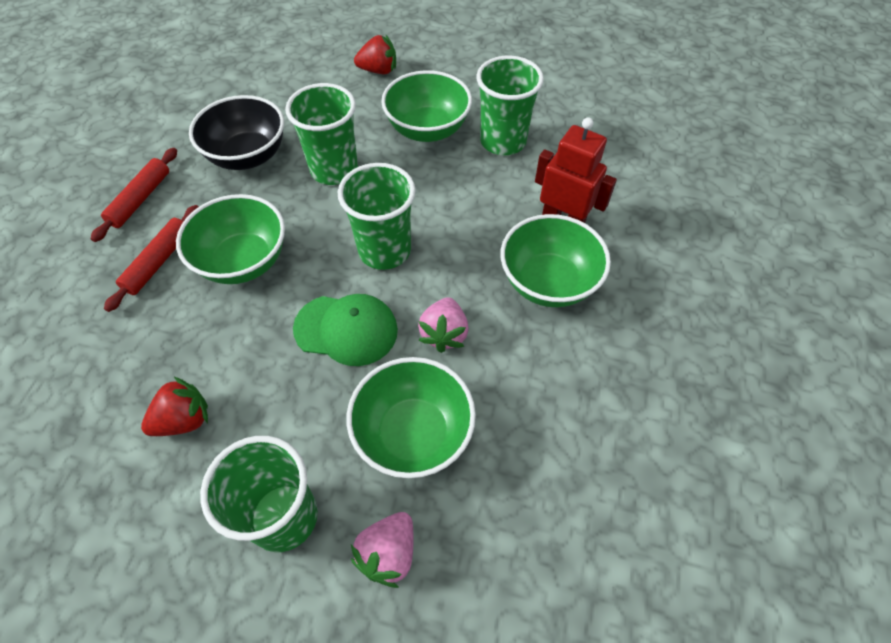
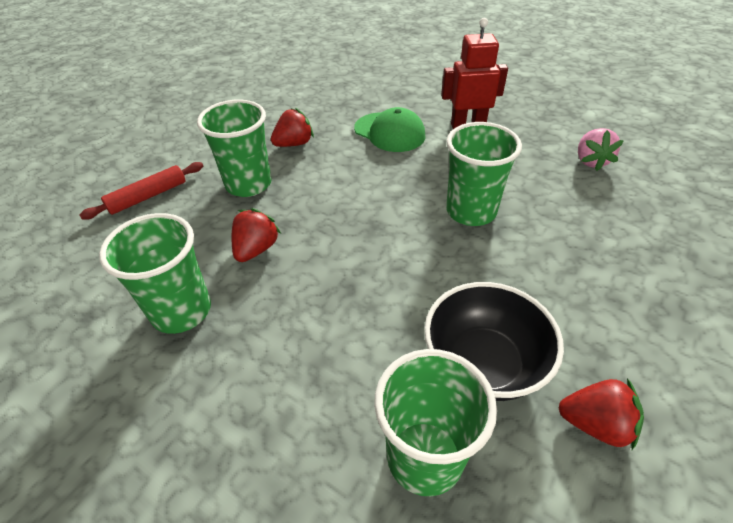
green bowl: 4 -> 0
pink strawberry: 2 -> 1
red rolling pin: 2 -> 1
red strawberry: 2 -> 3

